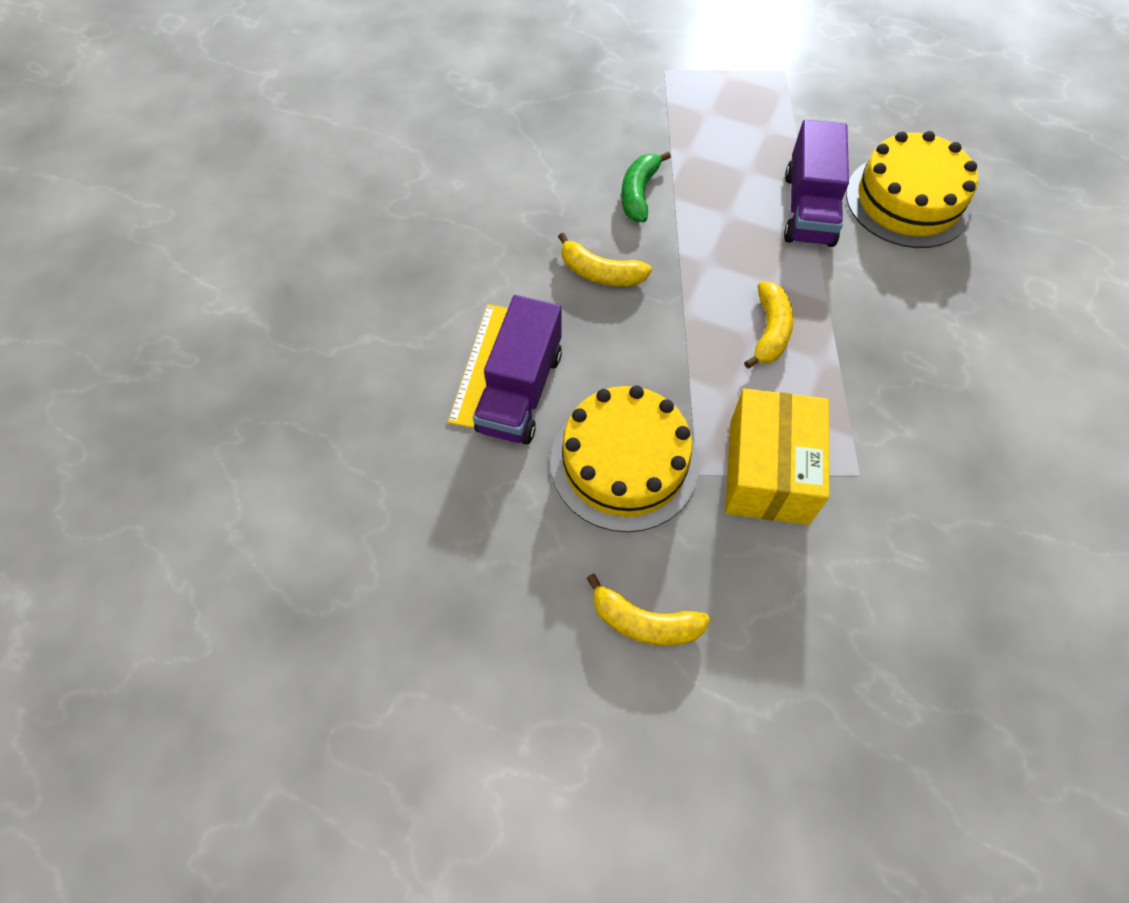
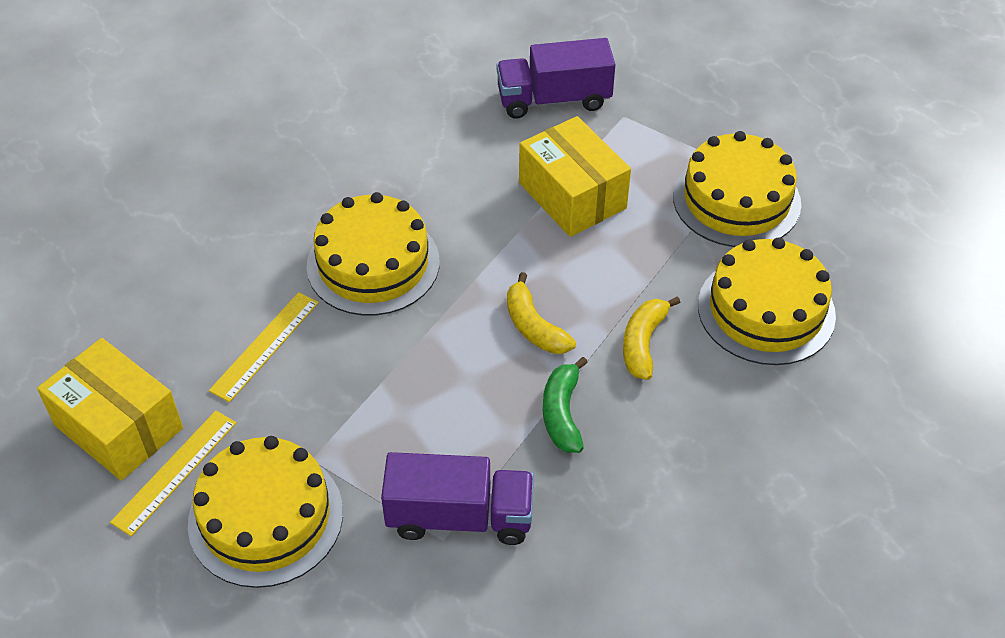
yellow banana: 3 -> 2
yellow box: 1 -> 2
yellow cake: 2 -> 4
yellow ruler: 1 -> 2

